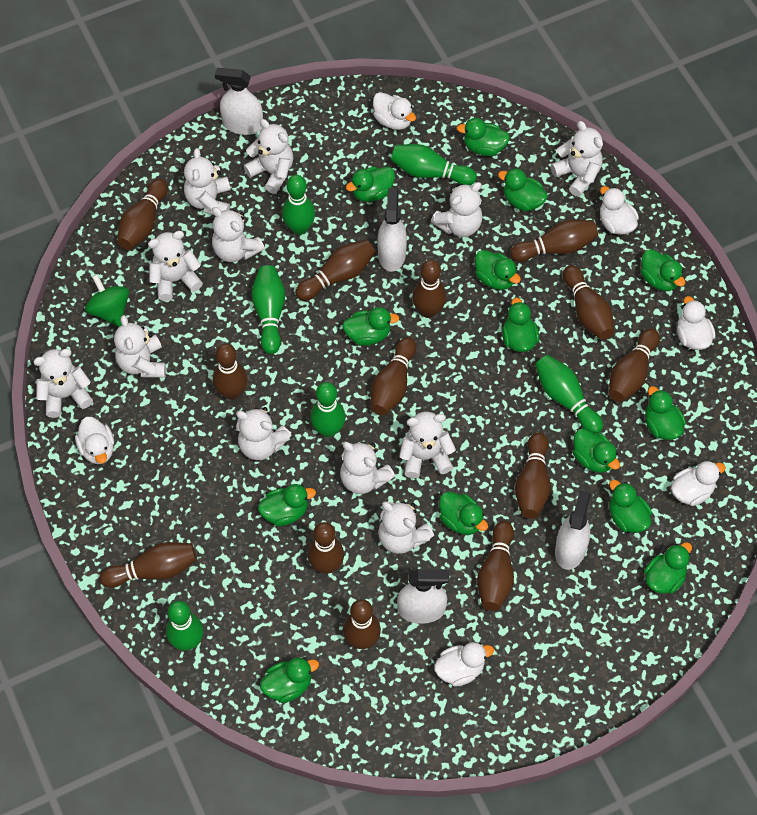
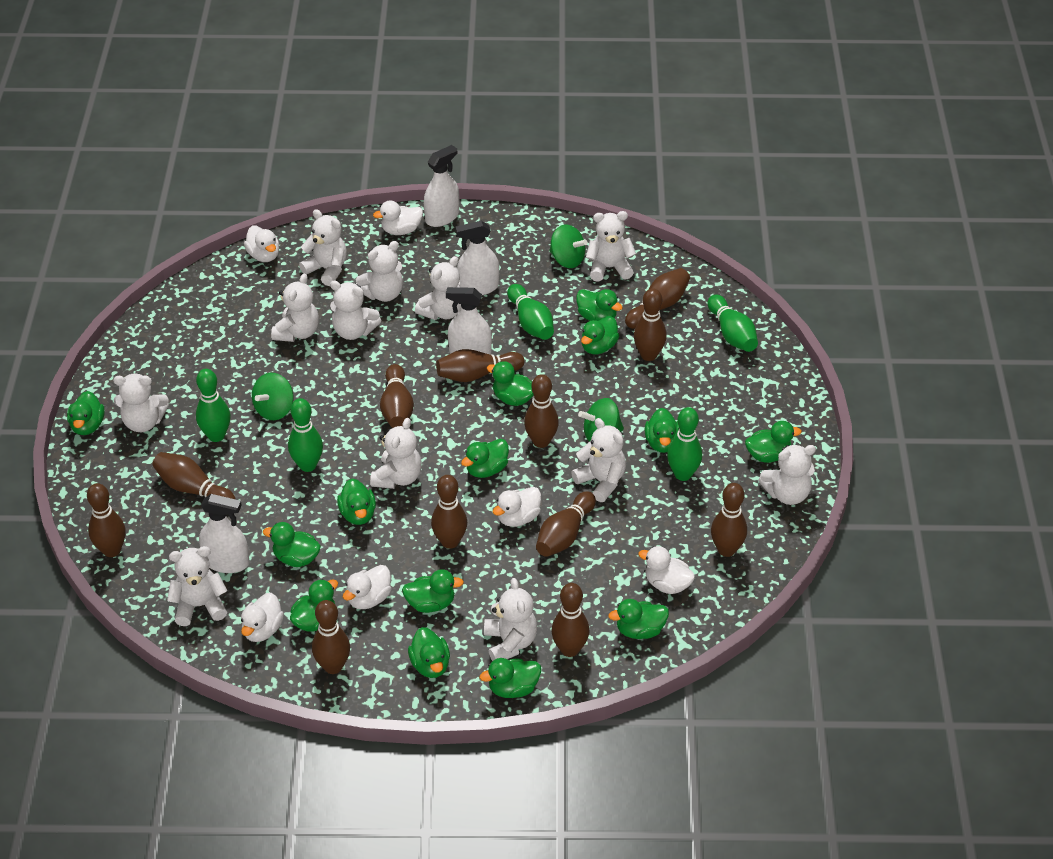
brown bowling pin: 13 -> 12
green bowling pin: 6 -> 5
green spinning top: 1 -> 3

